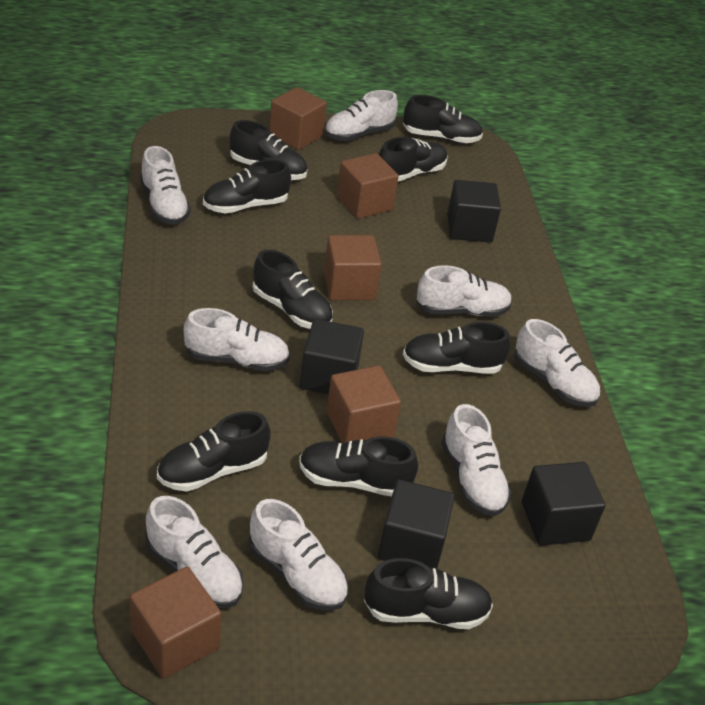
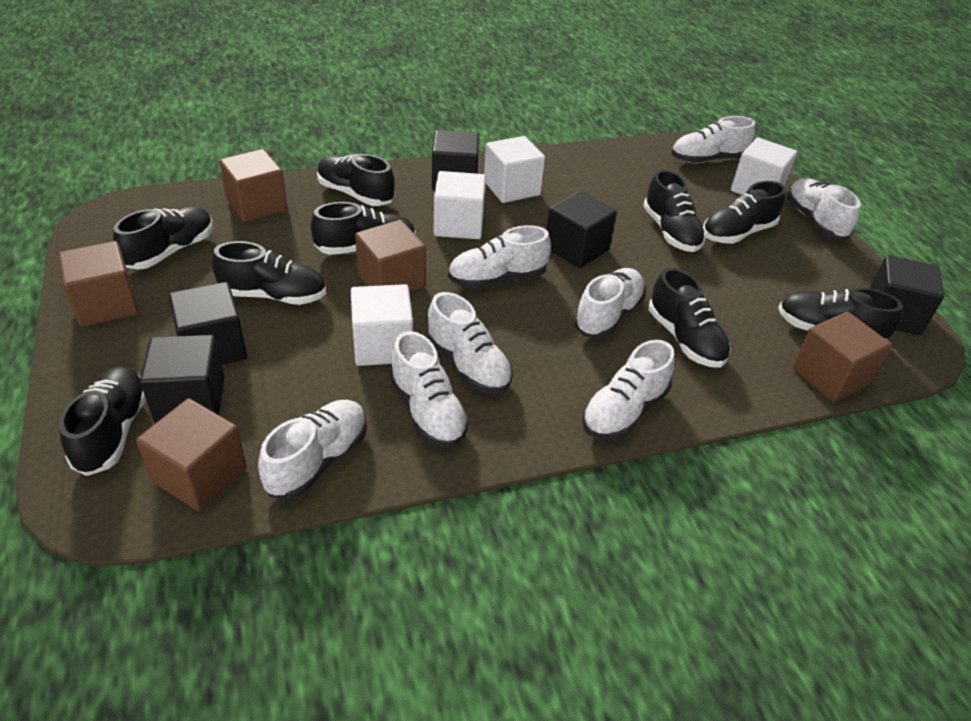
black cube: 4 -> 5
white cube: 0 -> 4

